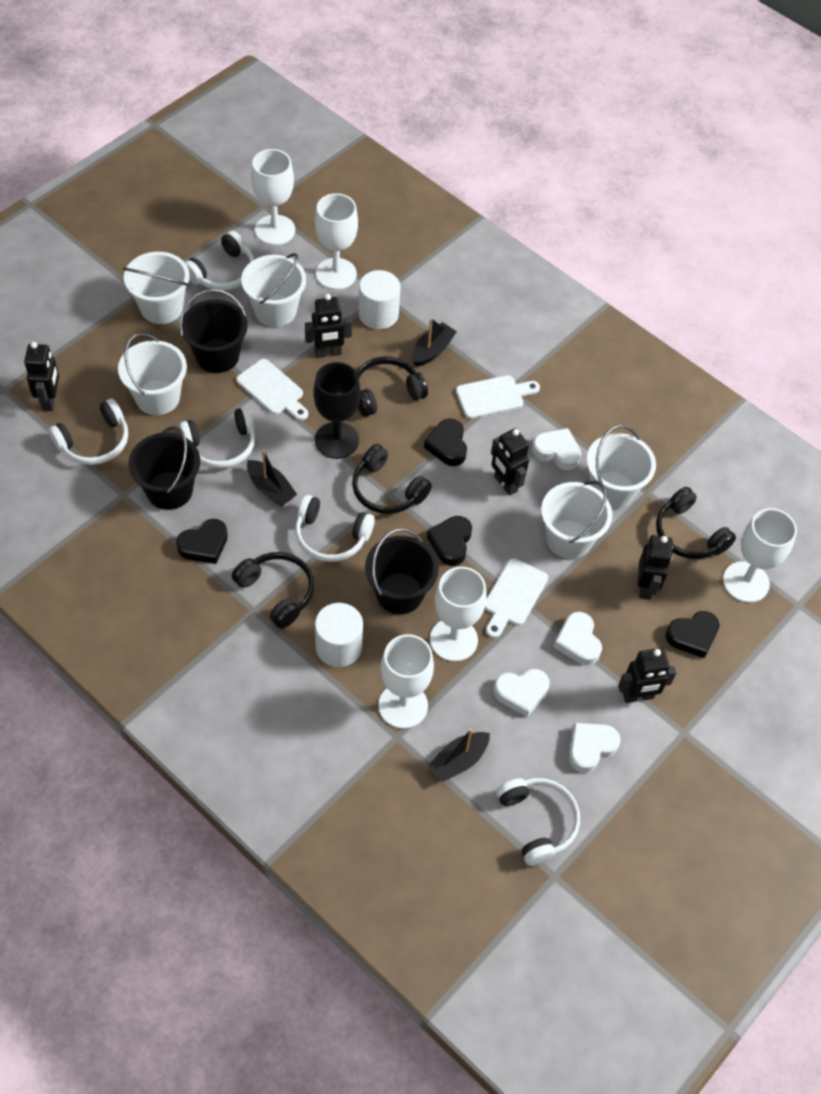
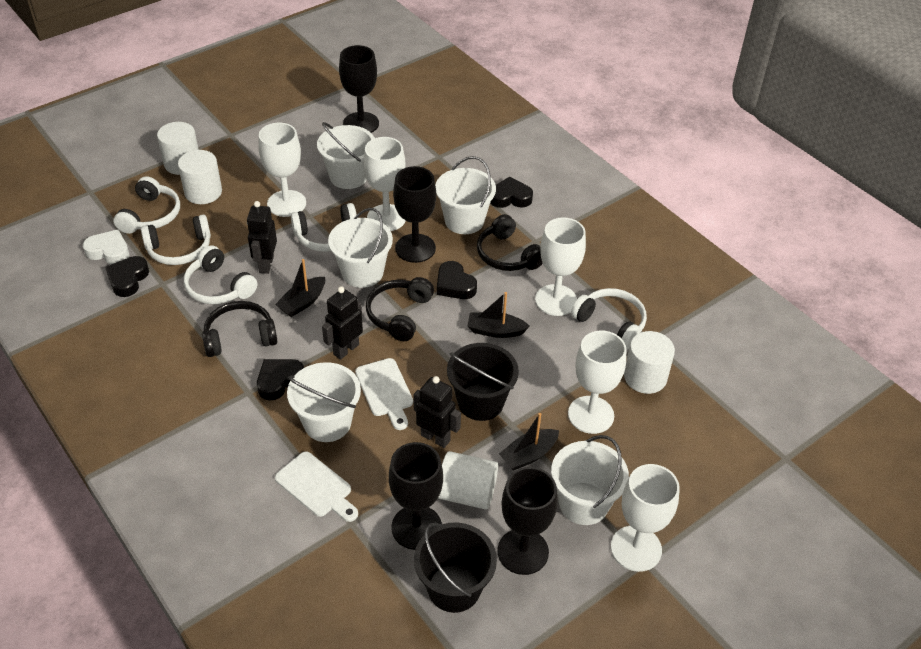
black bucket: 3 -> 2
black goblet: 1 -> 4
black headphones: 4 -> 3
black robot: 5 -> 3
white cutting board: 3 -> 2
white cylinder: 2 -> 4
white heart: 4 -> 1

